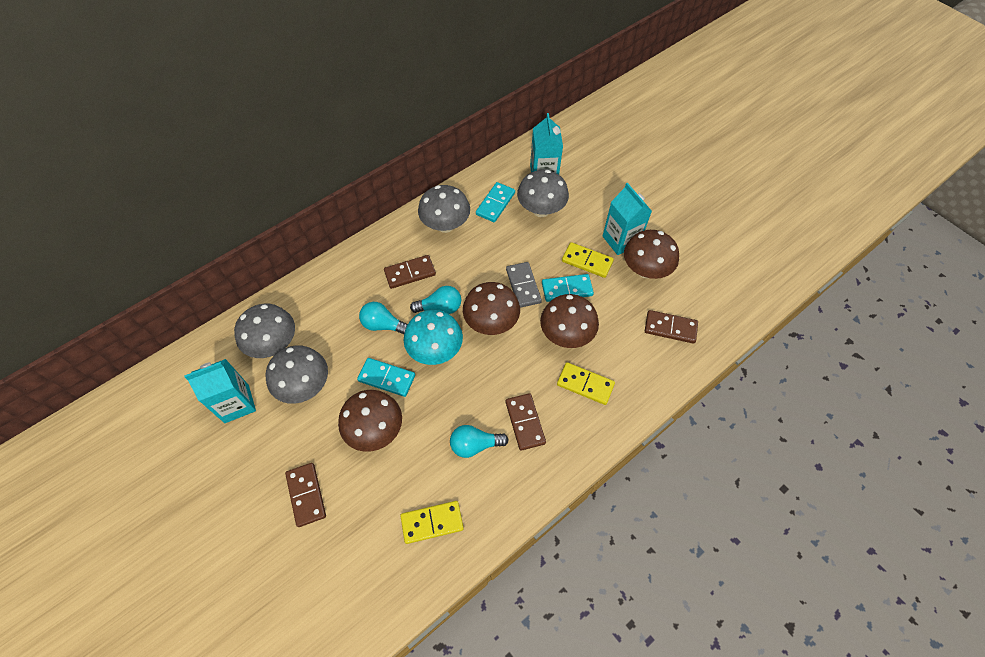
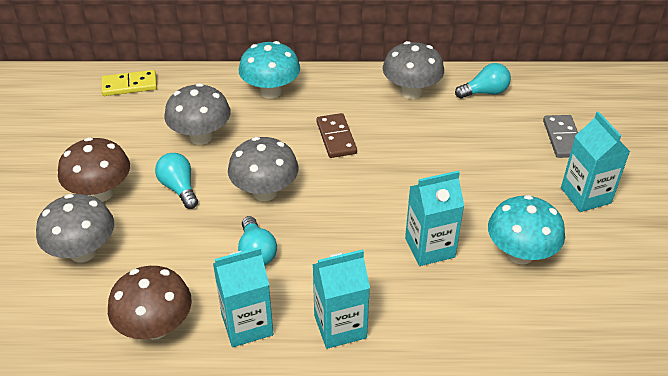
brown domino: 4 -> 1
brown mushroom: 4 -> 2
turquoise carton: 3 -> 4
turquoise domino: 3 -> 0
turquoise mushroom: 1 -> 2
yellow domino: 3 -> 1

